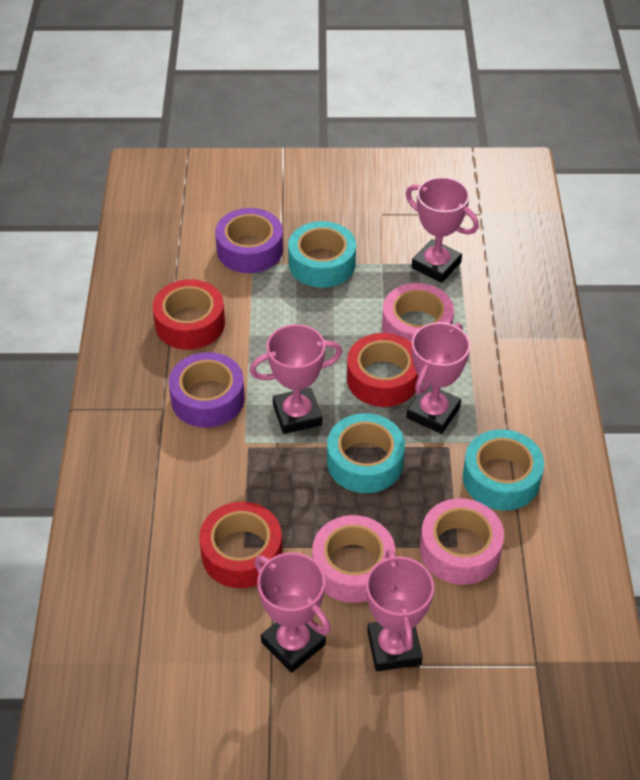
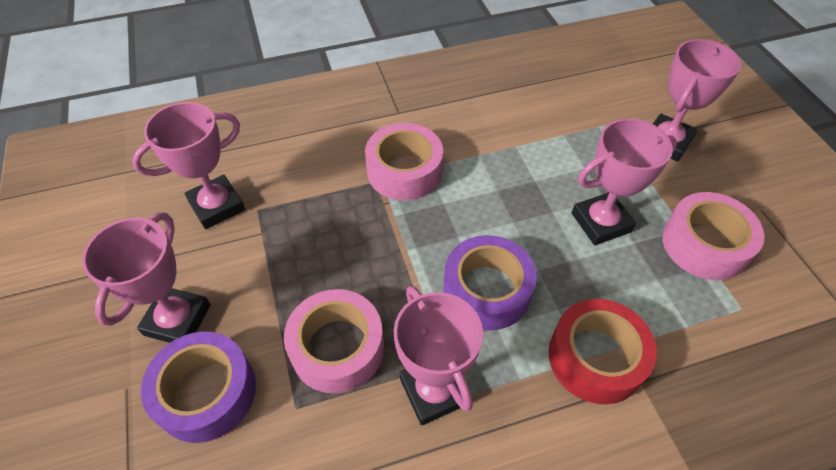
red tape: 3 -> 1
turquoise tape: 3 -> 0

